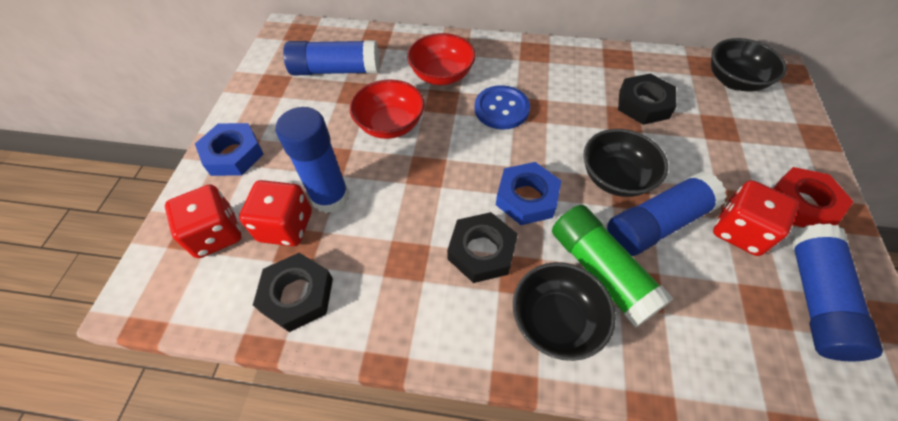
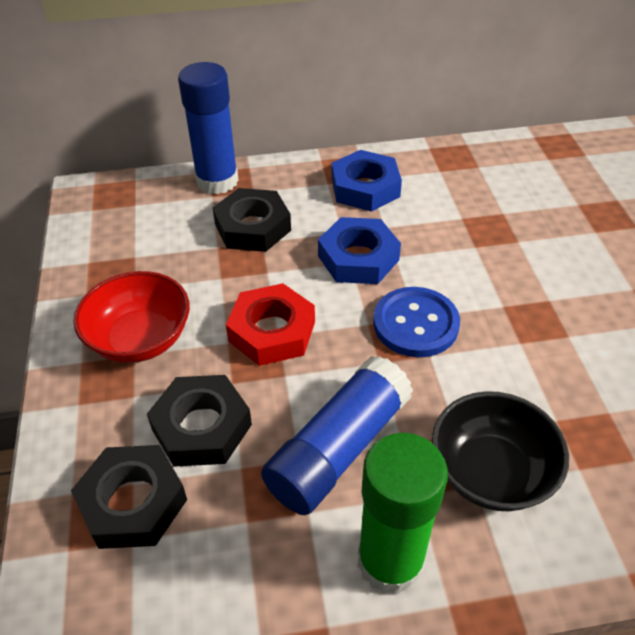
black bowl: 3 -> 1
blue glue stick: 4 -> 2
red bowl: 2 -> 1
red dice: 3 -> 0

